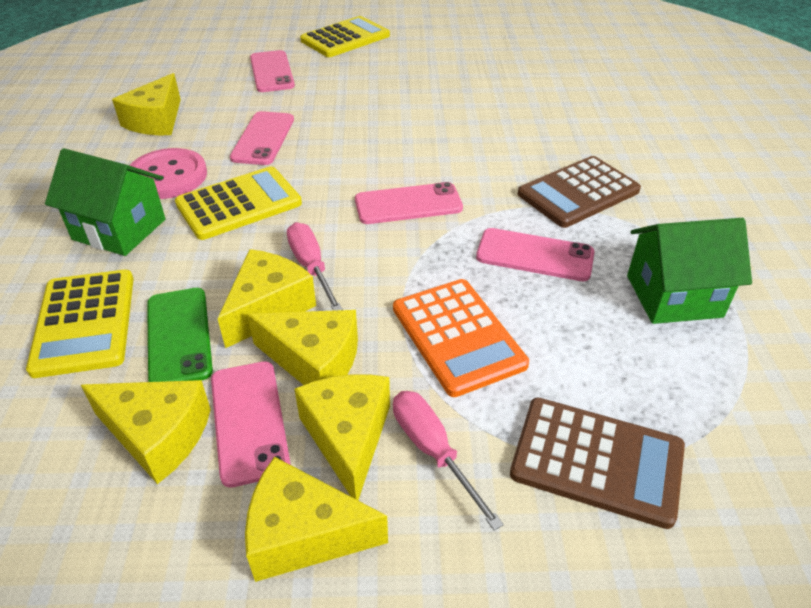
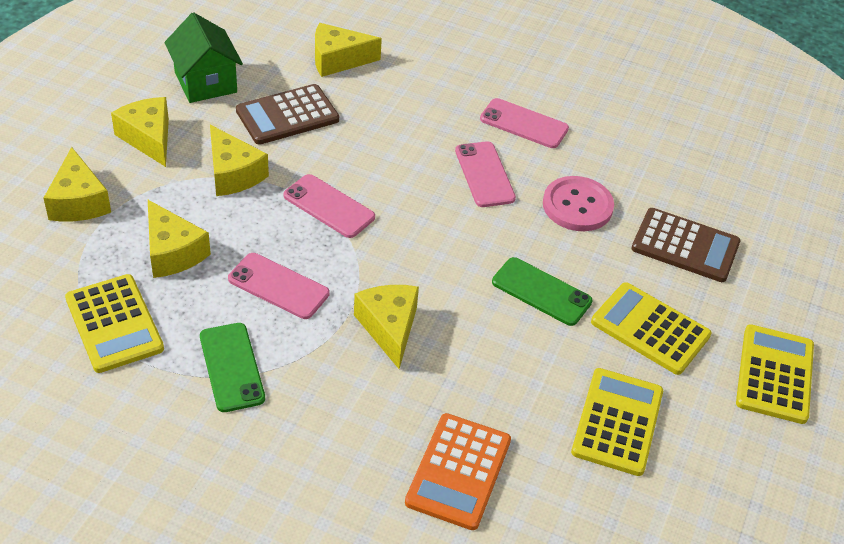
green house: 2 -> 1
green phone: 1 -> 2
pink phone: 5 -> 4
pink screwdriver: 2 -> 0
yellow calculator: 3 -> 4

